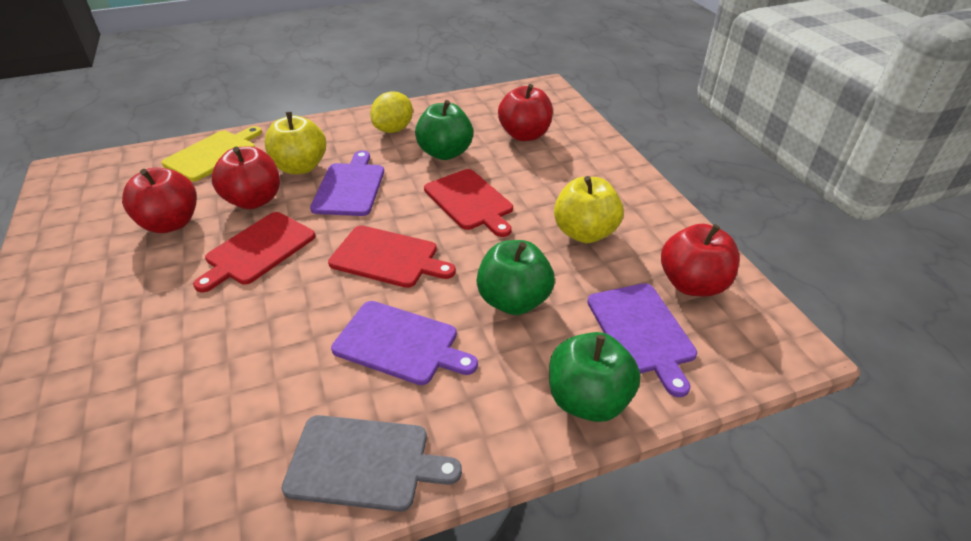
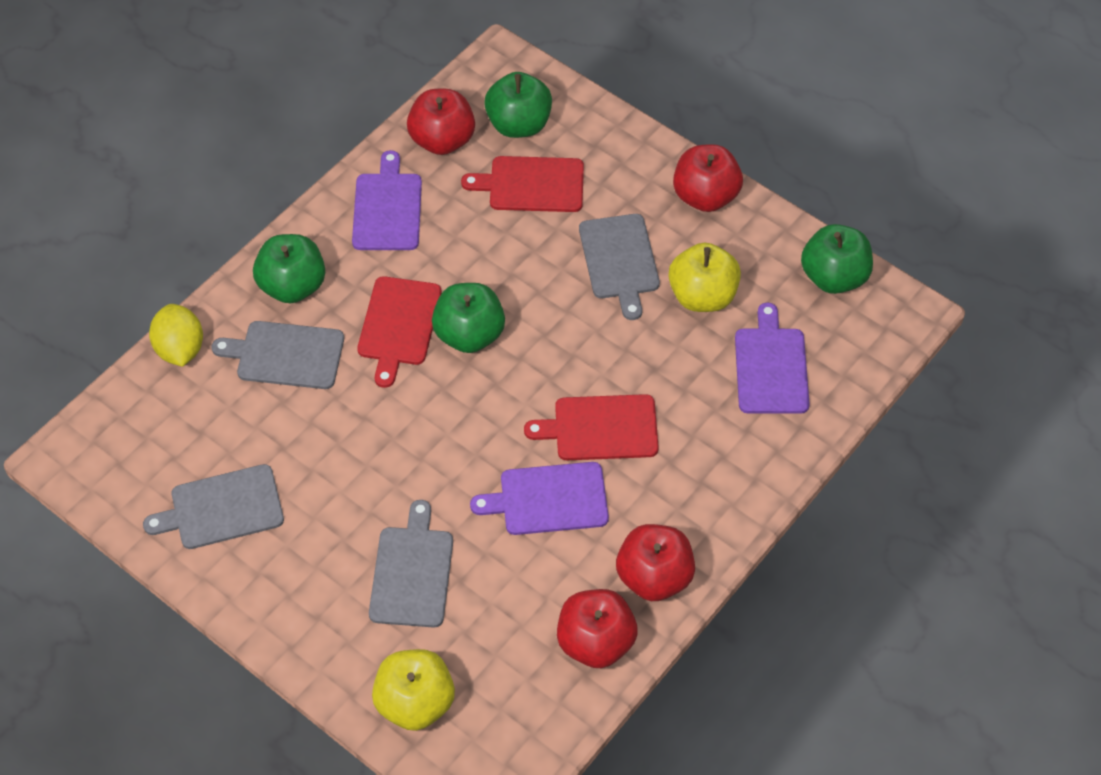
green apple: 3 -> 4
grey cutting board: 1 -> 4
yellow cutting board: 1 -> 0

